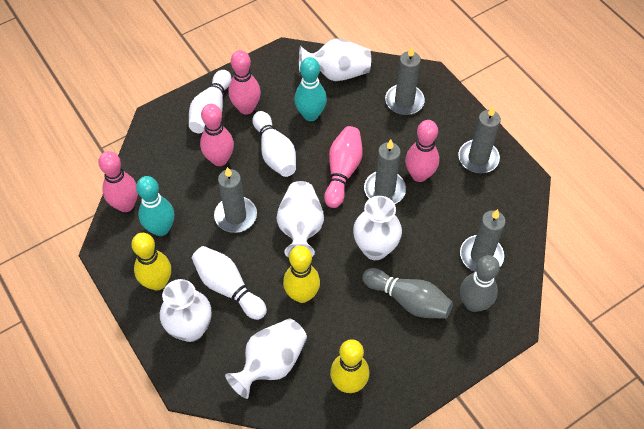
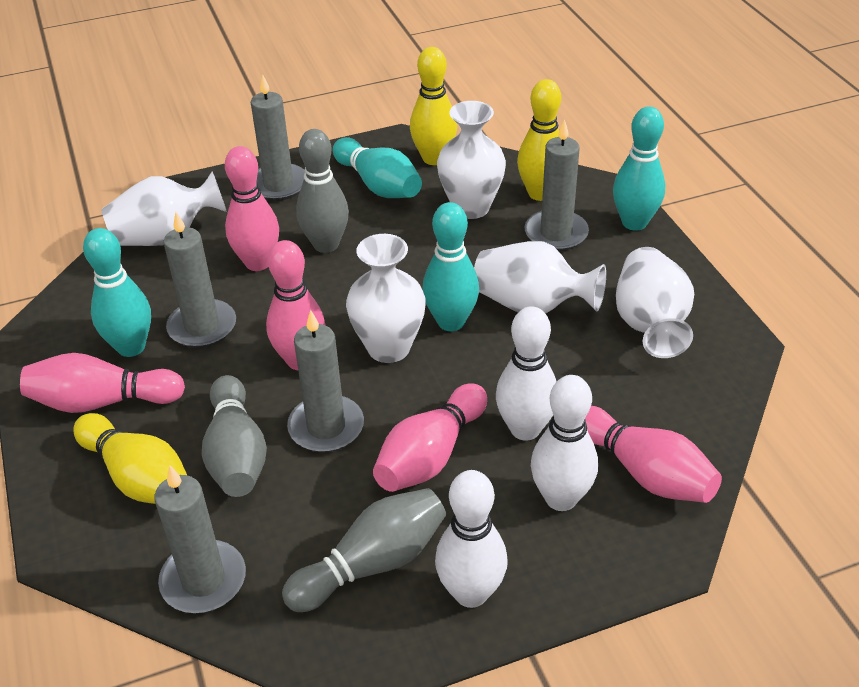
grey bowling pin: 2 -> 3
turquoise bowling pin: 2 -> 4

